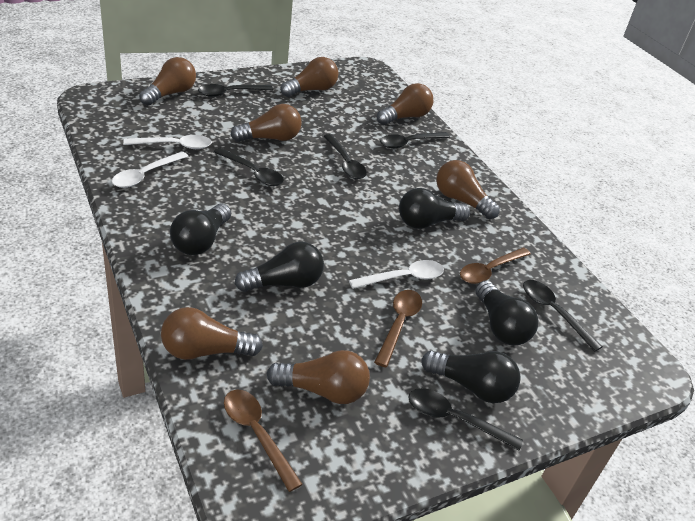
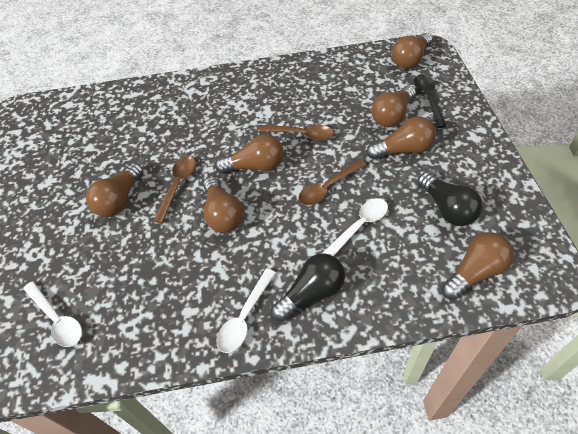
black light bulb: 5 -> 2
black spoon: 6 -> 1

